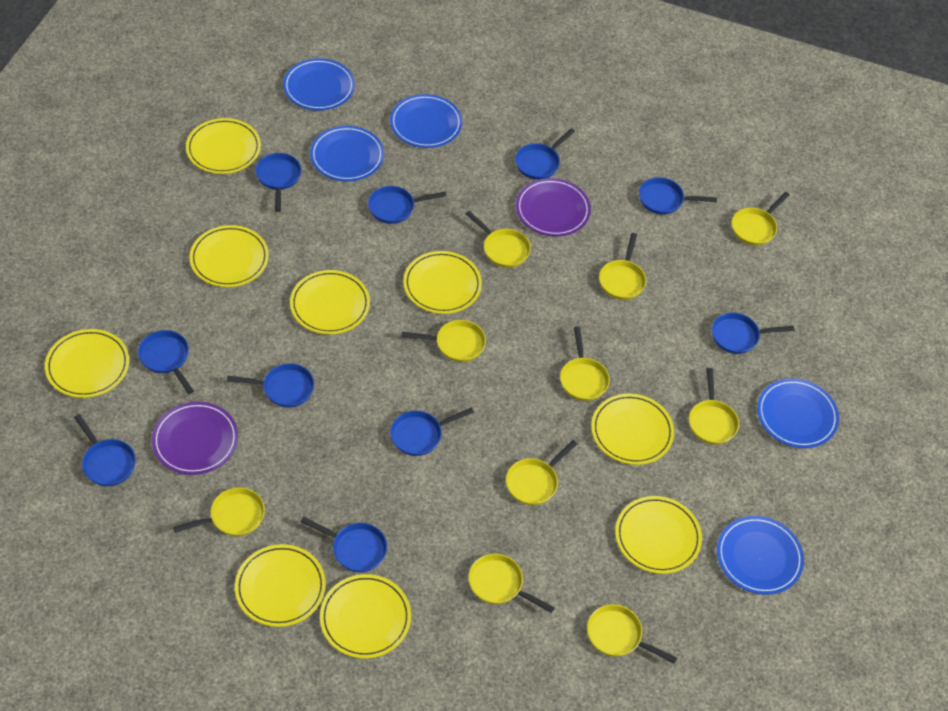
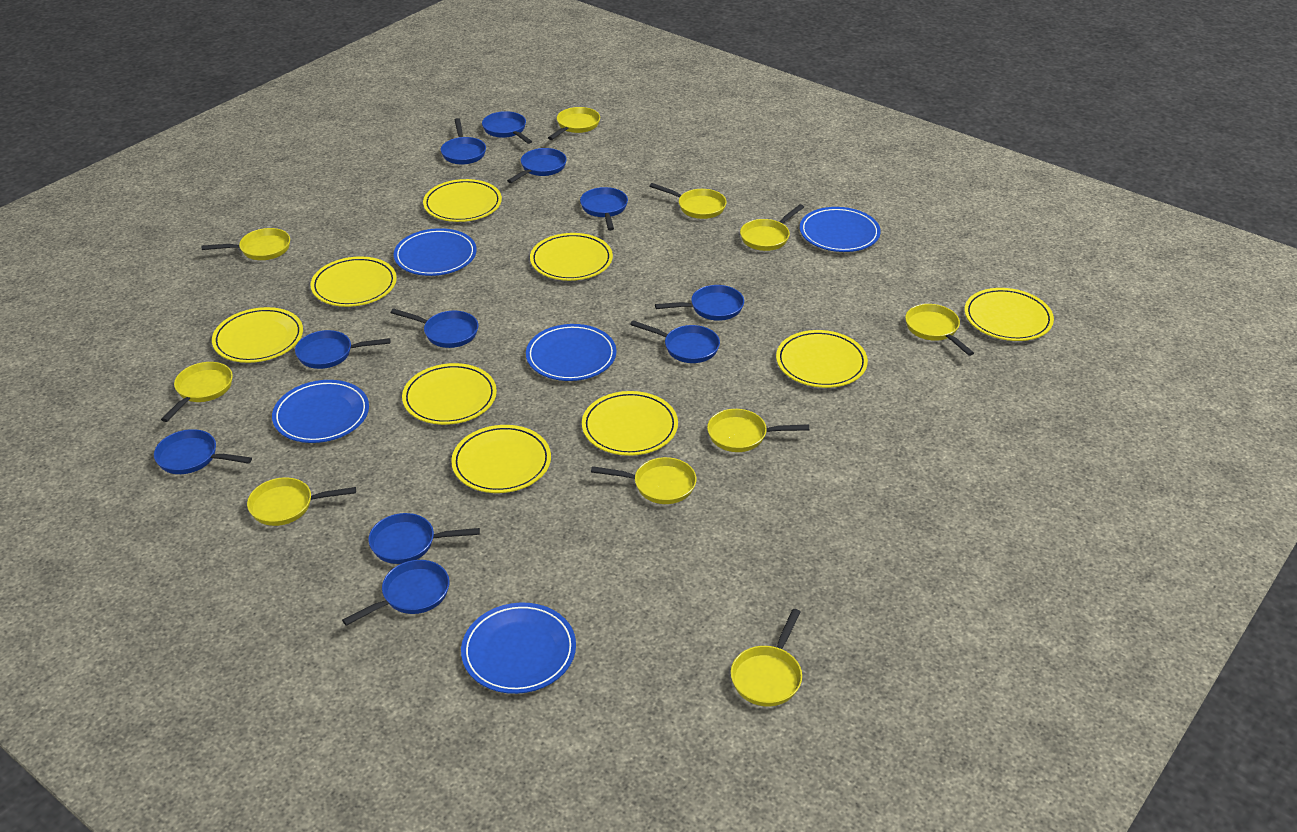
blue pan: 10 -> 11
purple plate: 2 -> 0

